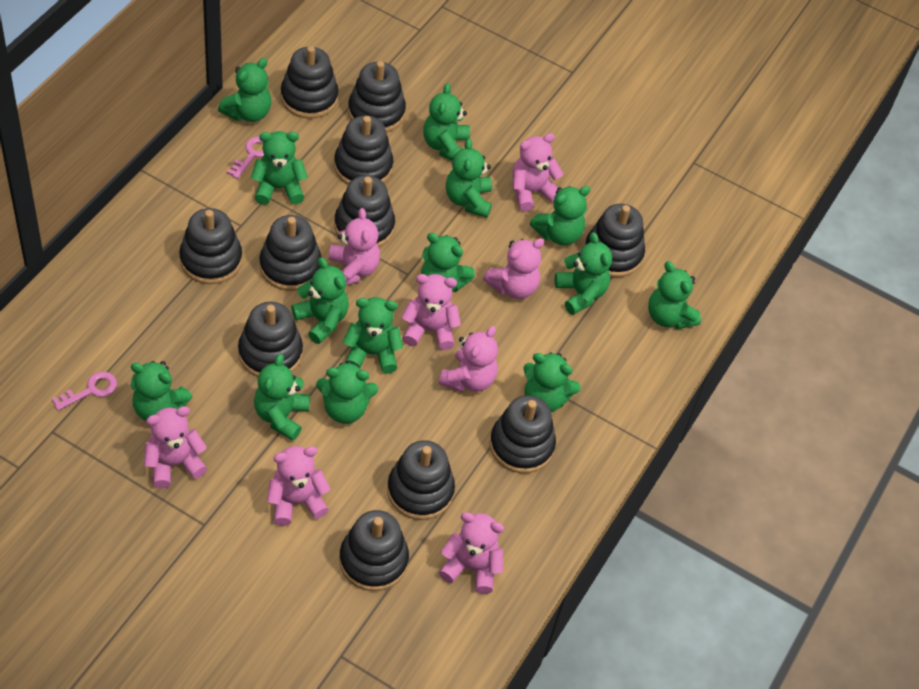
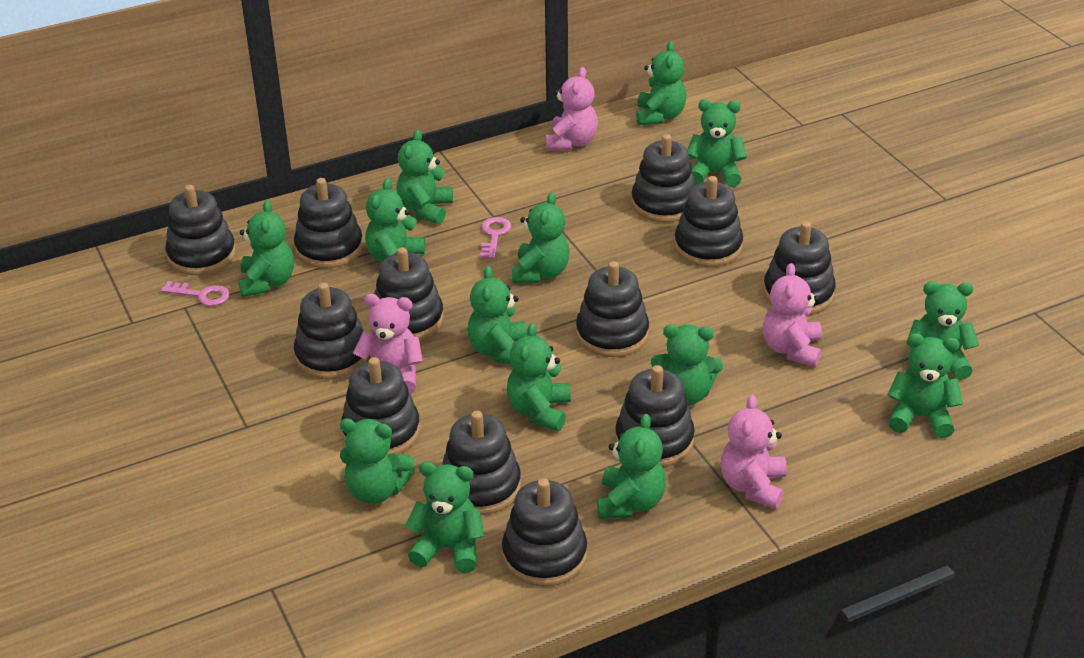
black stacking toy: 11 -> 12
pink teddy bear: 8 -> 4

